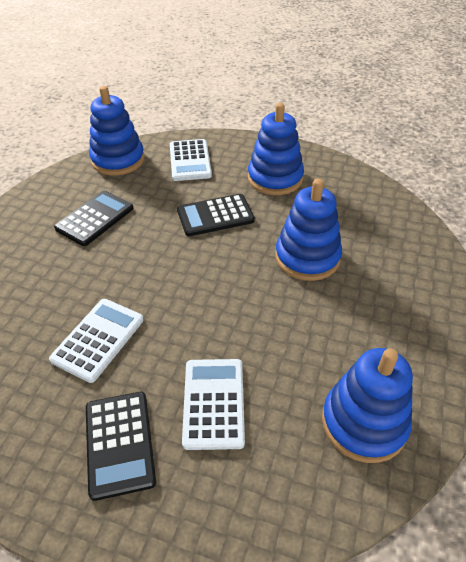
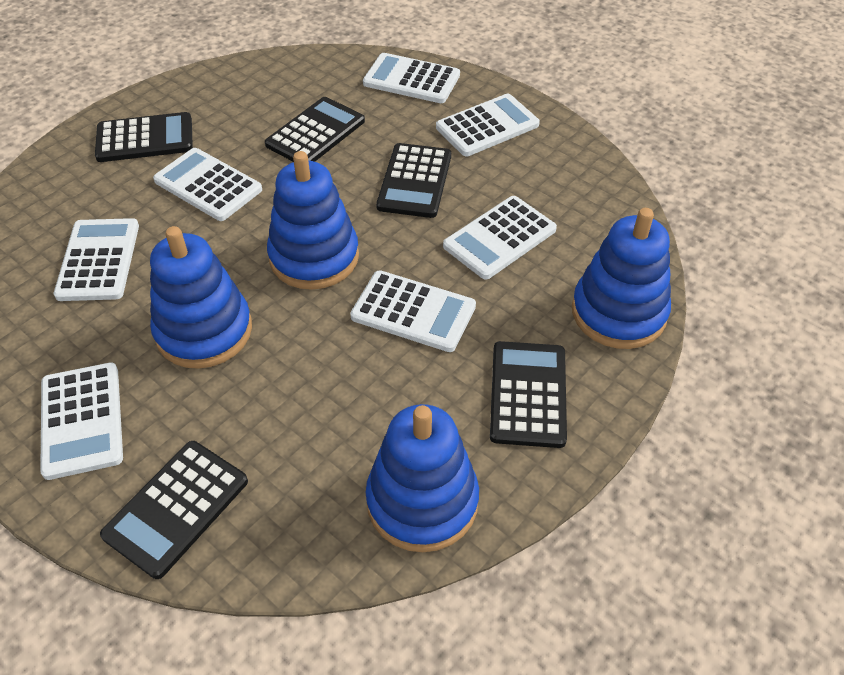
black calculator: 3 -> 5
white calculator: 3 -> 7

